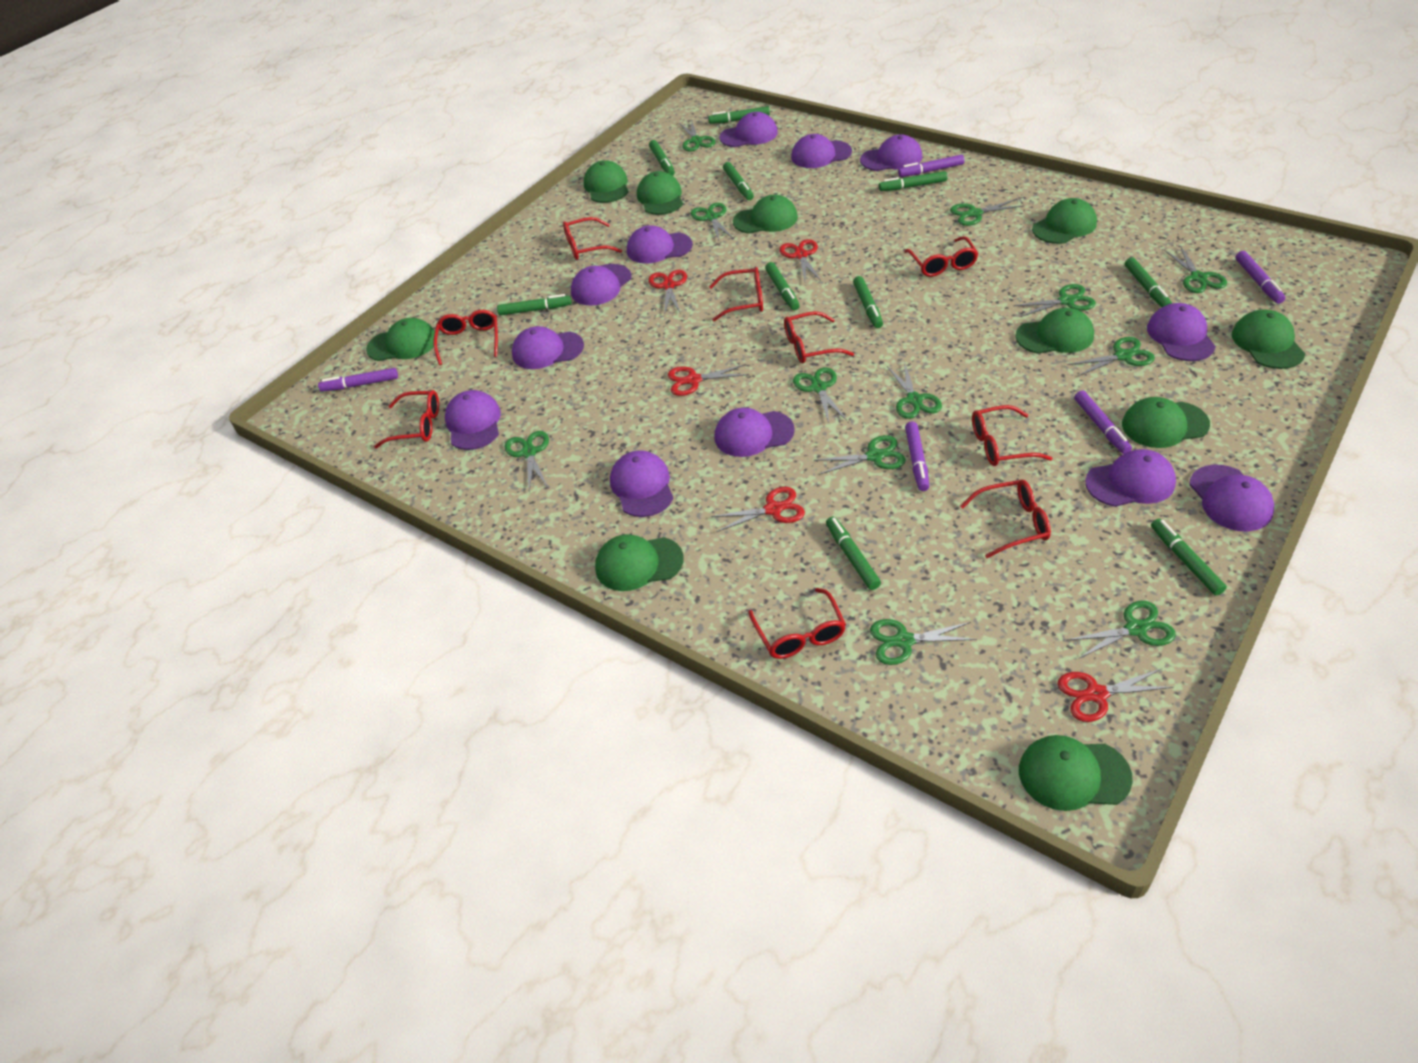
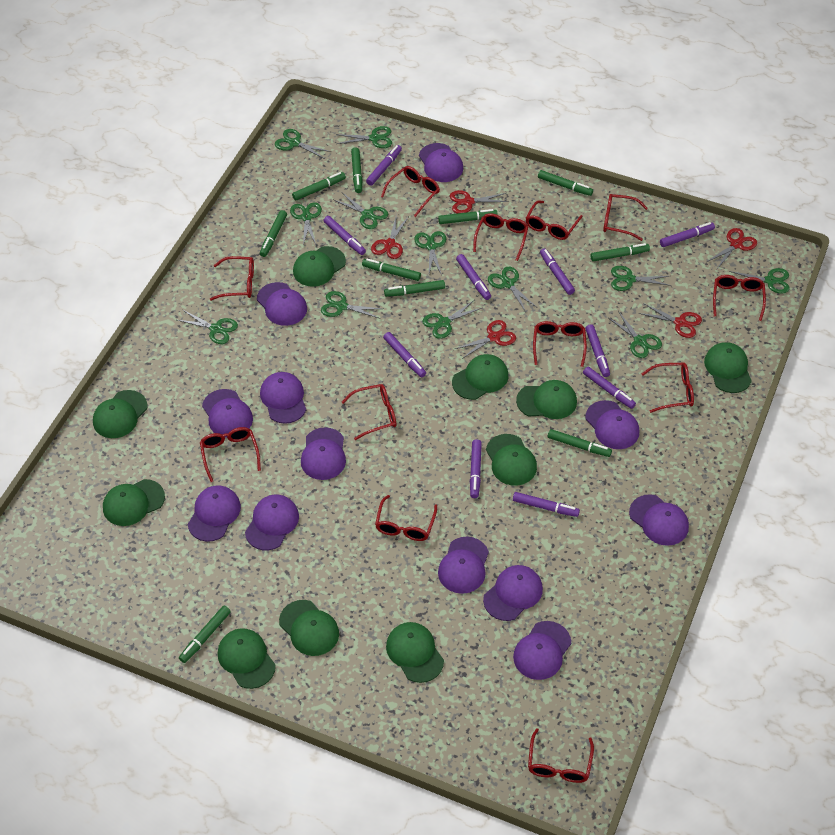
purple marker: 5 -> 10
red glasses: 9 -> 12

